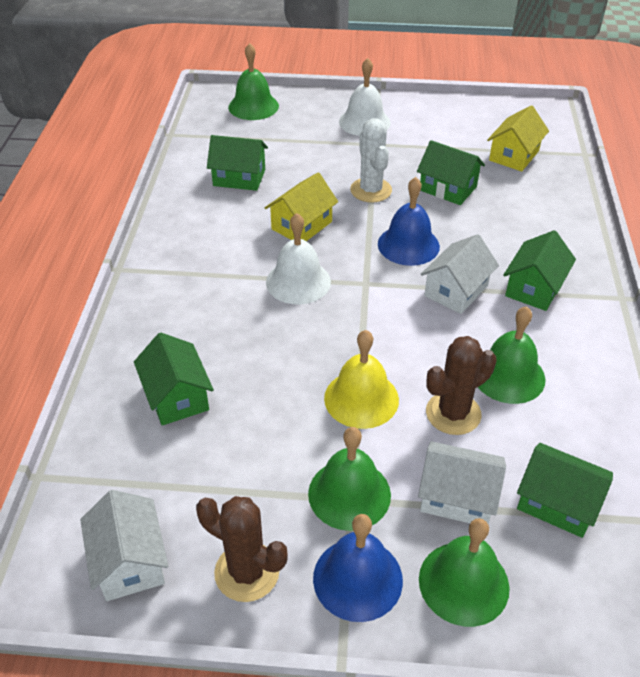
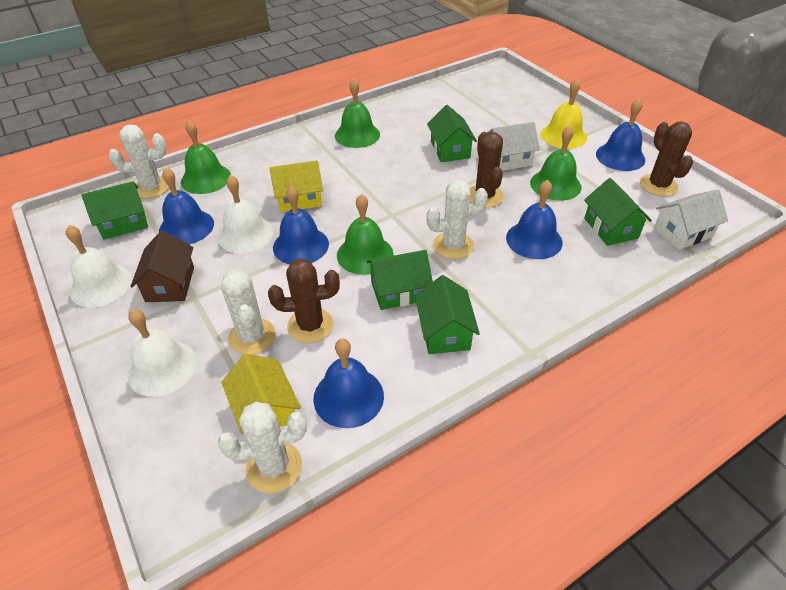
blue bell: 2 -> 5
brown cactus: 2 -> 3
brown house: 0 -> 1
white bell: 2 -> 3
white cactus: 1 -> 4
white house: 3 -> 2

